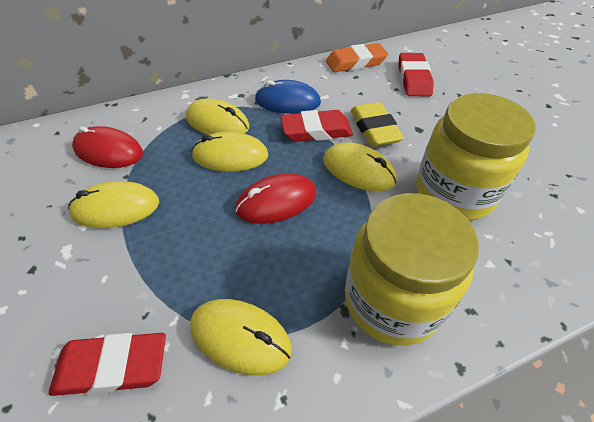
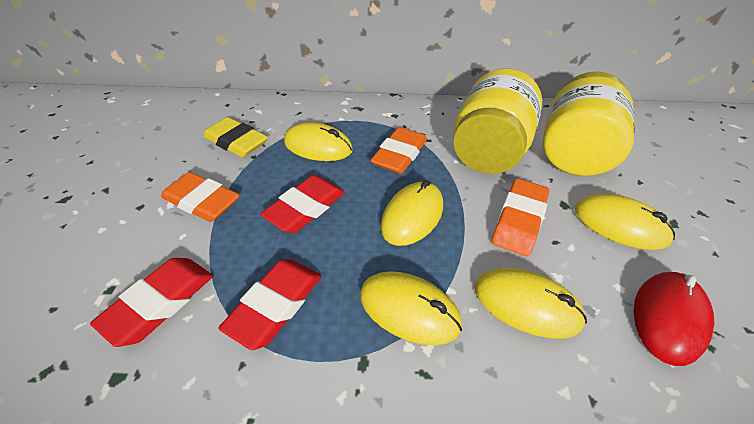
blue mouse: 1 -> 0
orange eraser: 1 -> 3
red mouse: 2 -> 1

